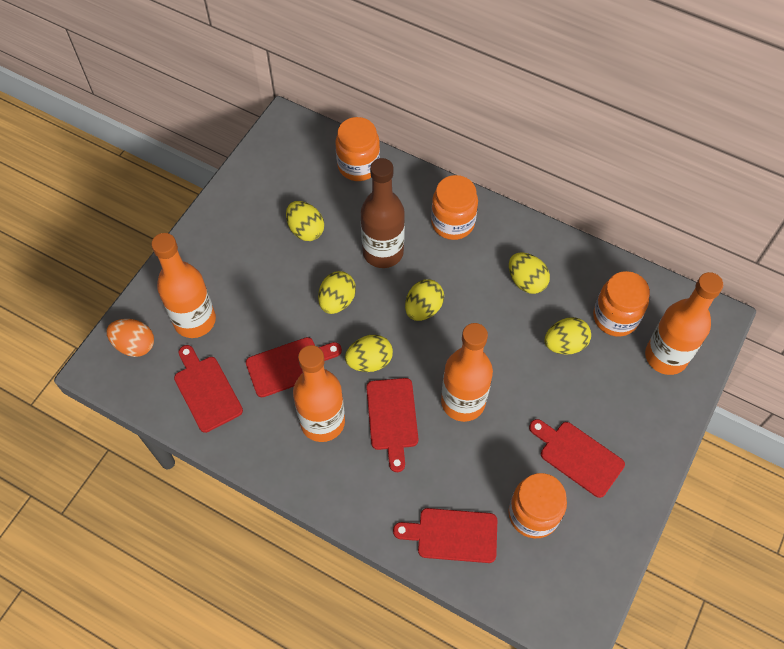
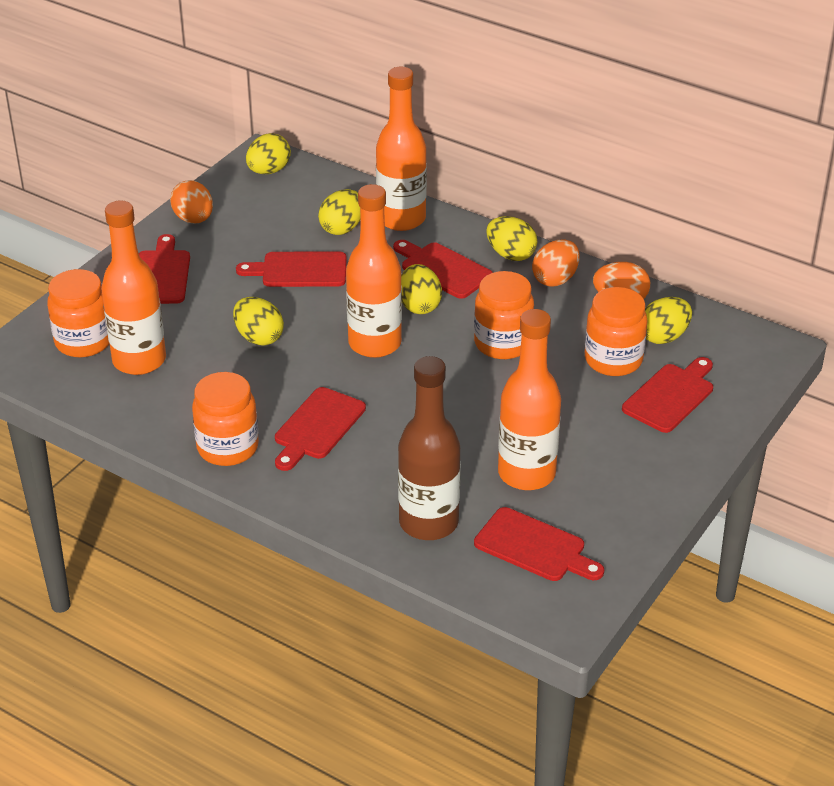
orange egg: 1 -> 3
red cutting board: 5 -> 6

